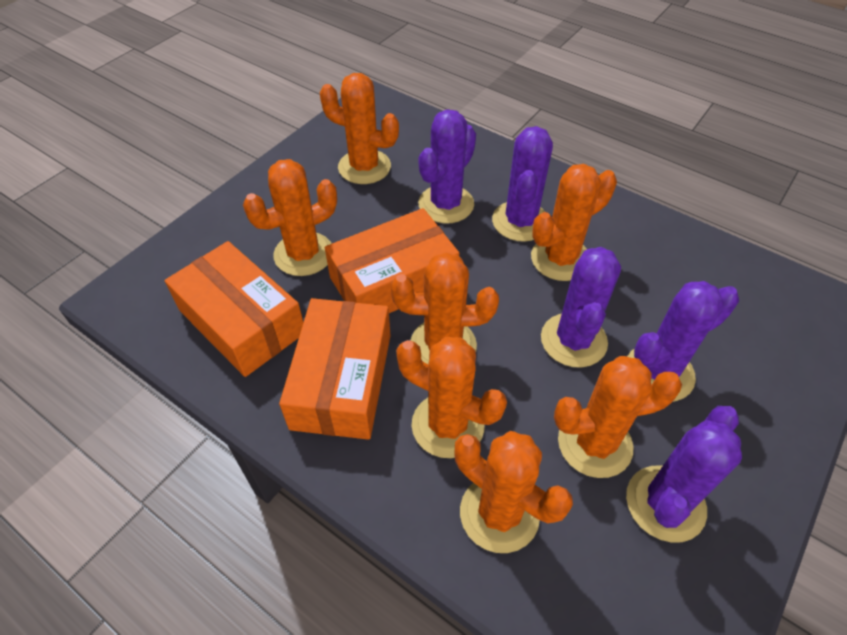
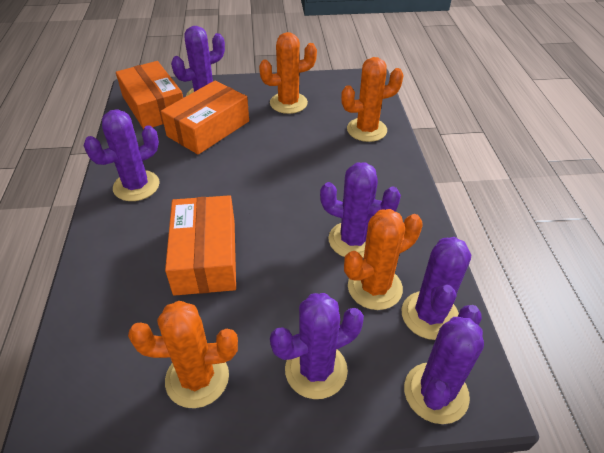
orange cactus: 7 -> 4
purple cactus: 5 -> 6

